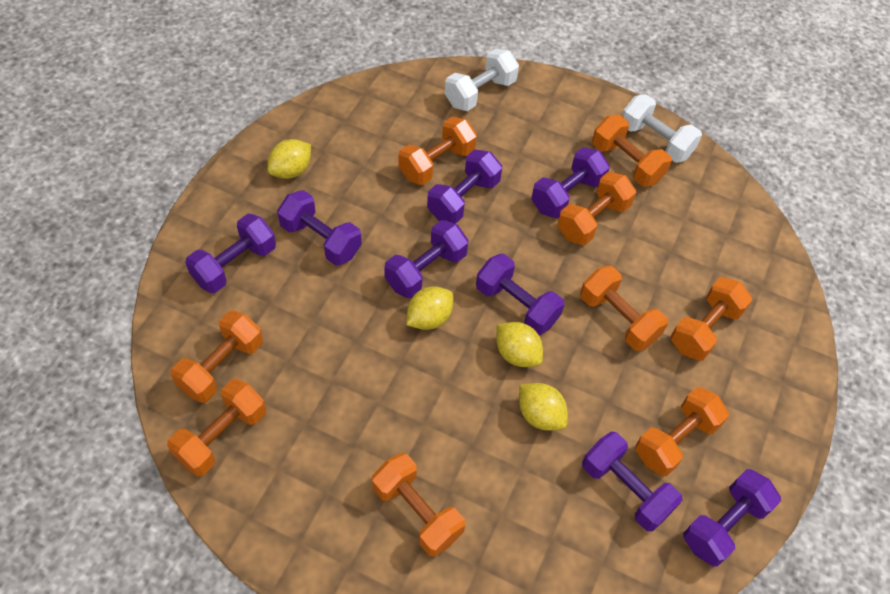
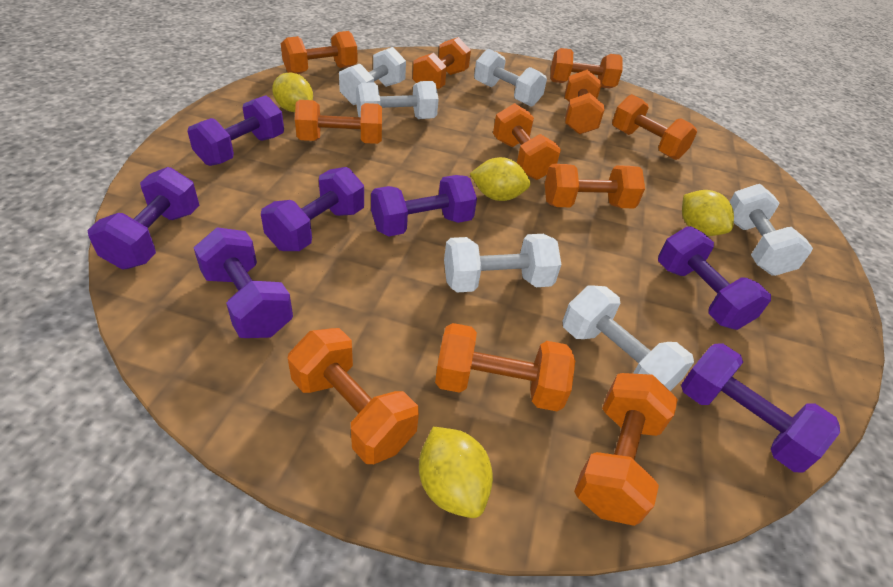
orange dumbbell: 9 -> 11
purple dumbbell: 8 -> 7
white dumbbell: 2 -> 6

